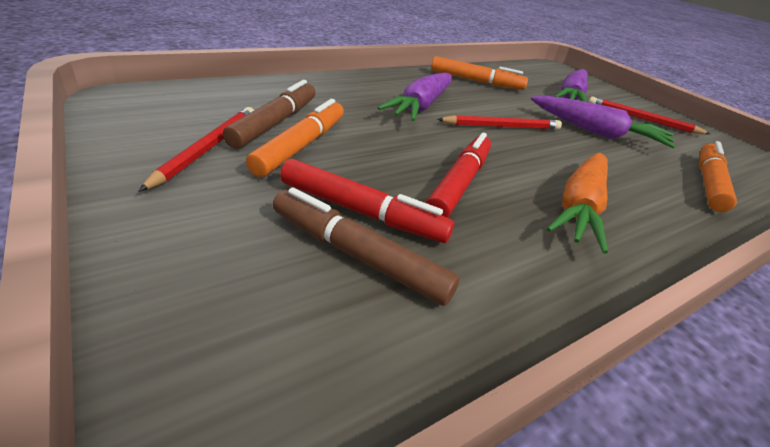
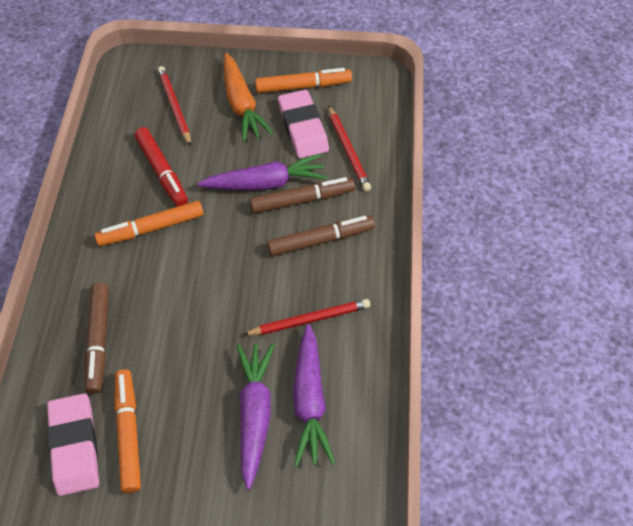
brown marker: 2 -> 3
pink eraser: 0 -> 2
red marker: 2 -> 1

